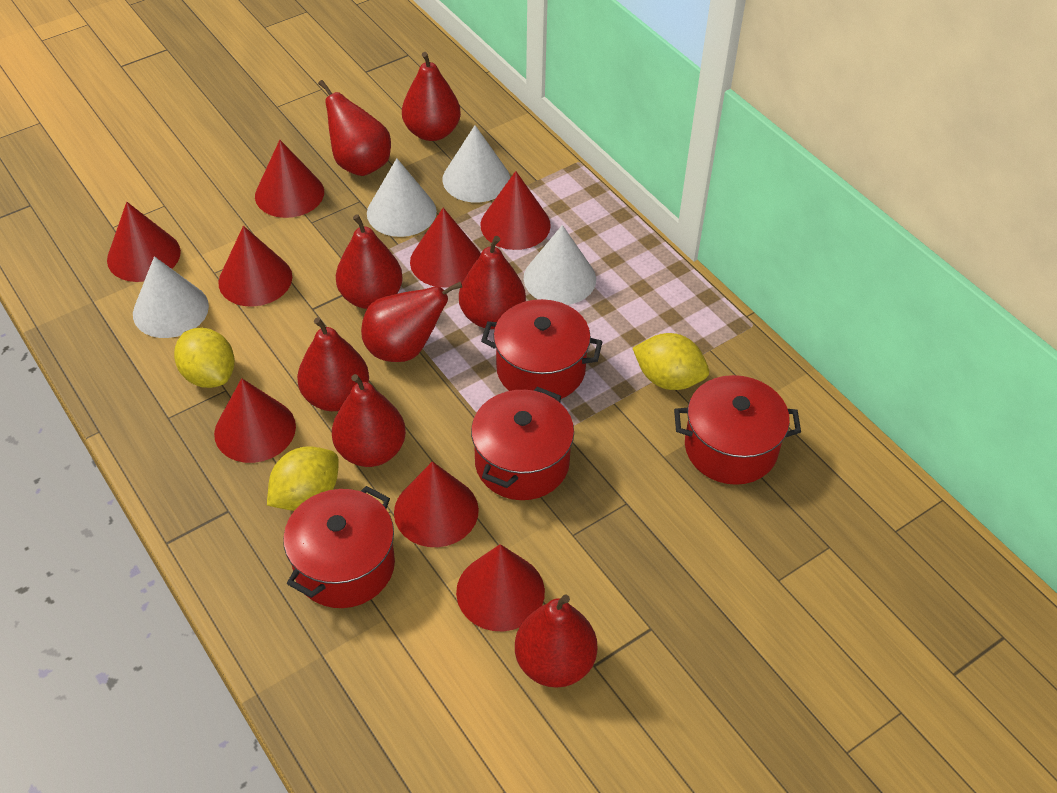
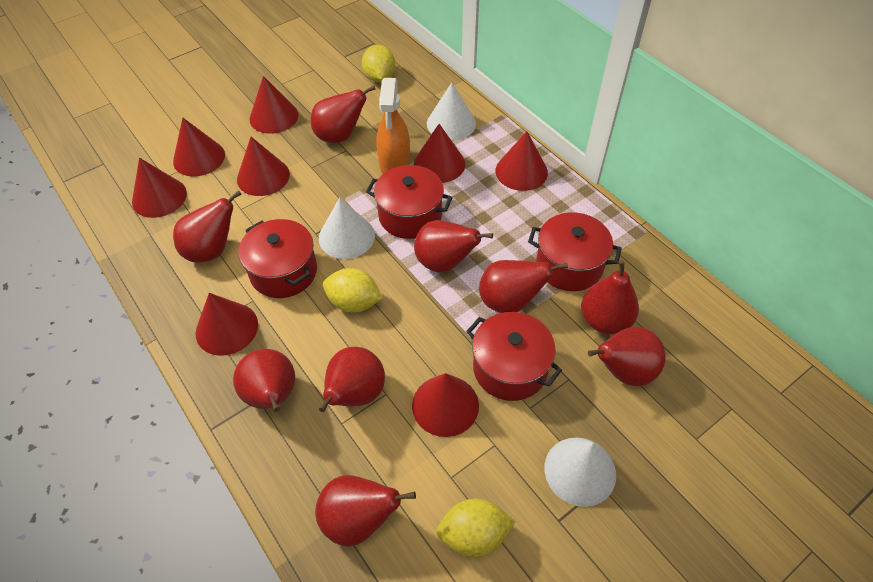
orange spray bottle: 0 -> 1
red pear: 8 -> 9
white cone: 4 -> 3

